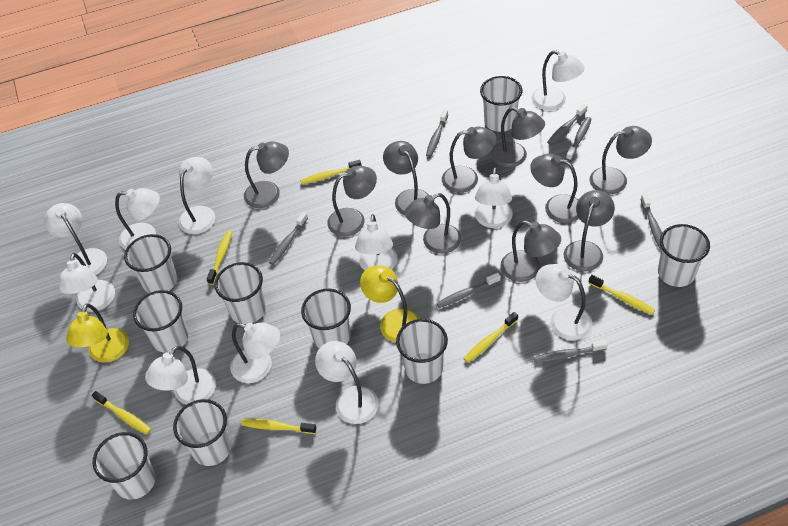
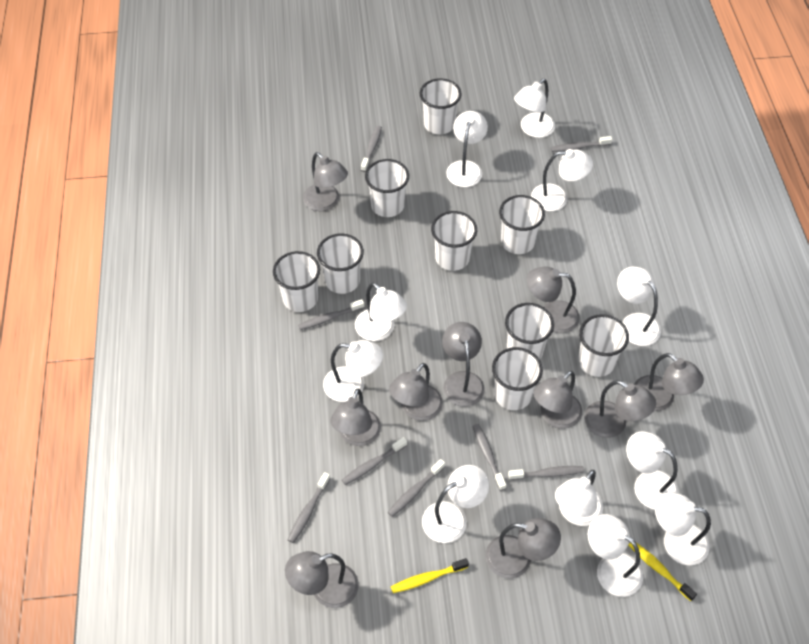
grey toothbrush: 7 -> 8
yellow lamp: 2 -> 0
yellow toothbrush: 6 -> 2

